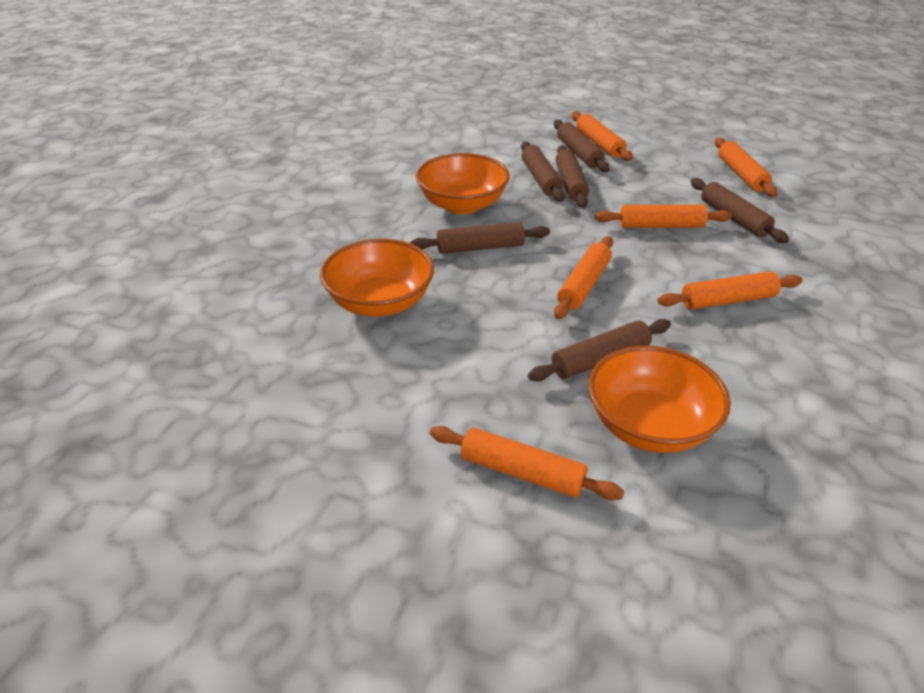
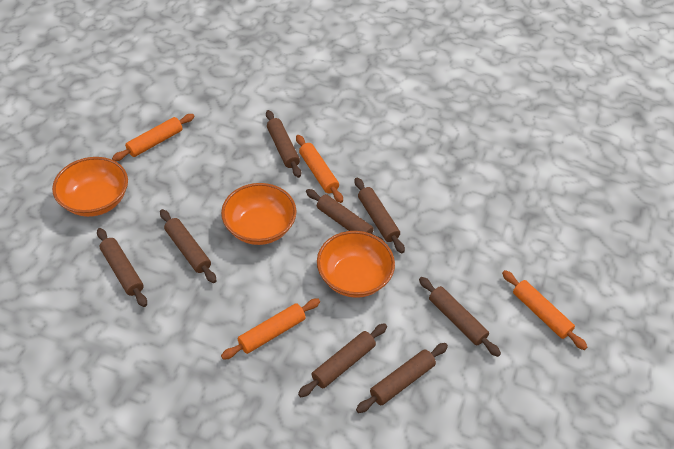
brown rolling pin: 6 -> 8
orange rolling pin: 6 -> 4

